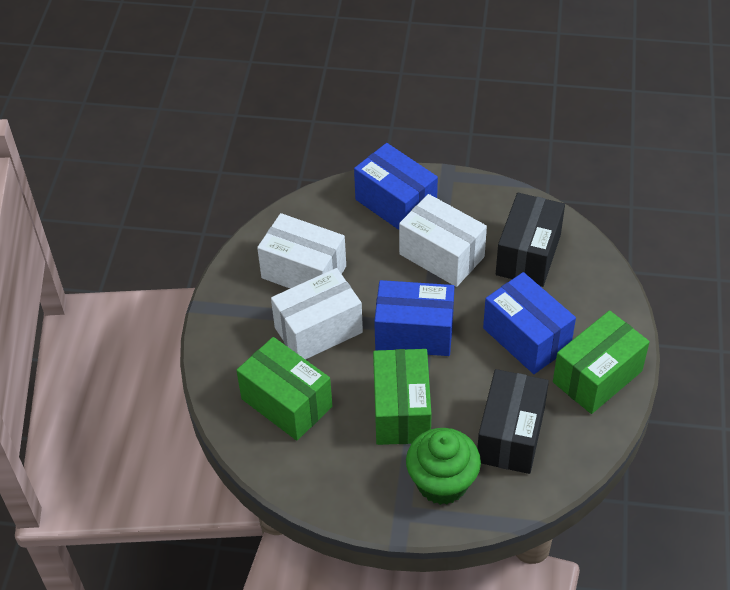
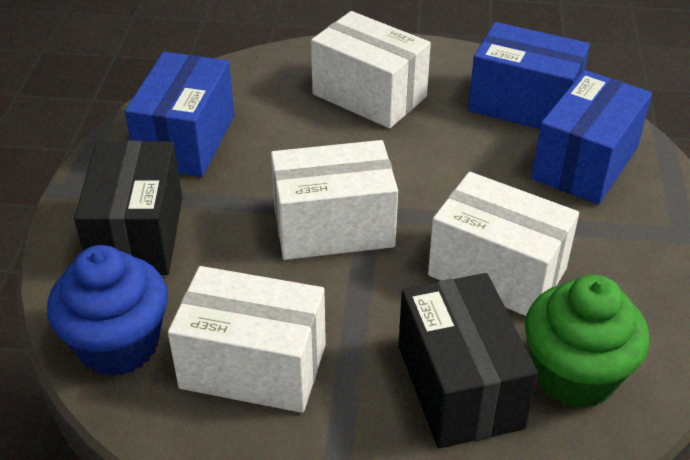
blue cupcake: 0 -> 1
green box: 3 -> 0
white box: 3 -> 4

